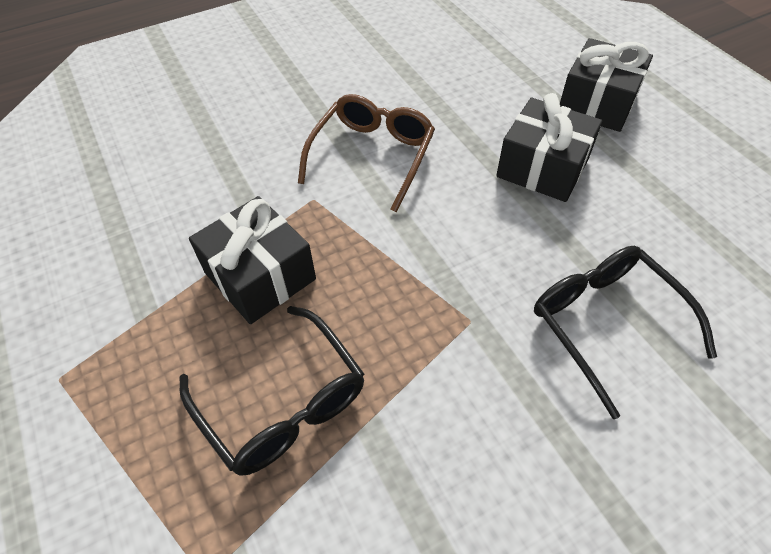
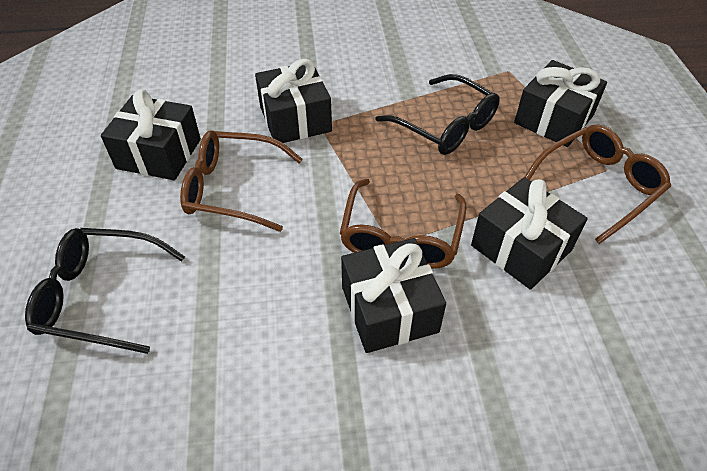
black gift: 3 -> 5
brown glasses: 1 -> 3

